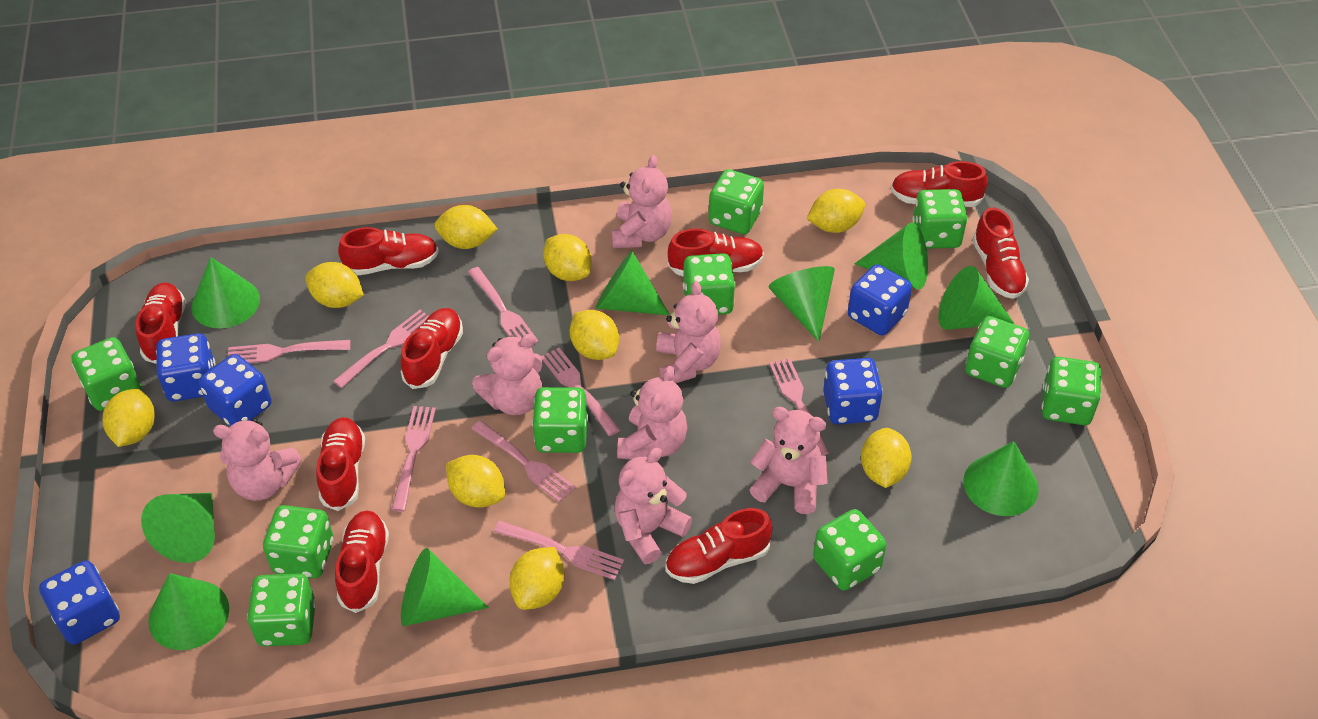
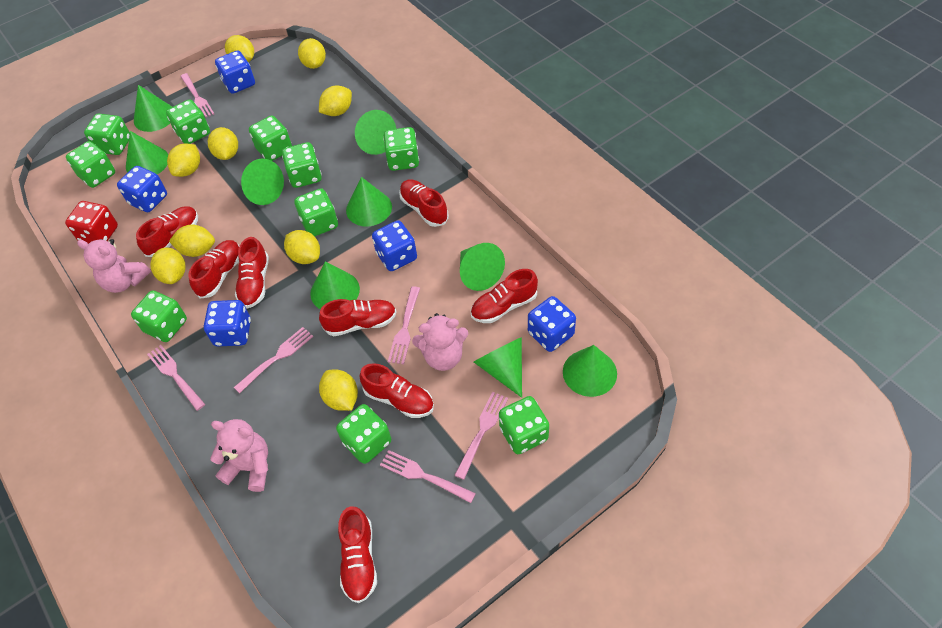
pink fork: 8 -> 6
pink teddy bear: 7 -> 3
red dice: 0 -> 1
red shoe: 9 -> 8

